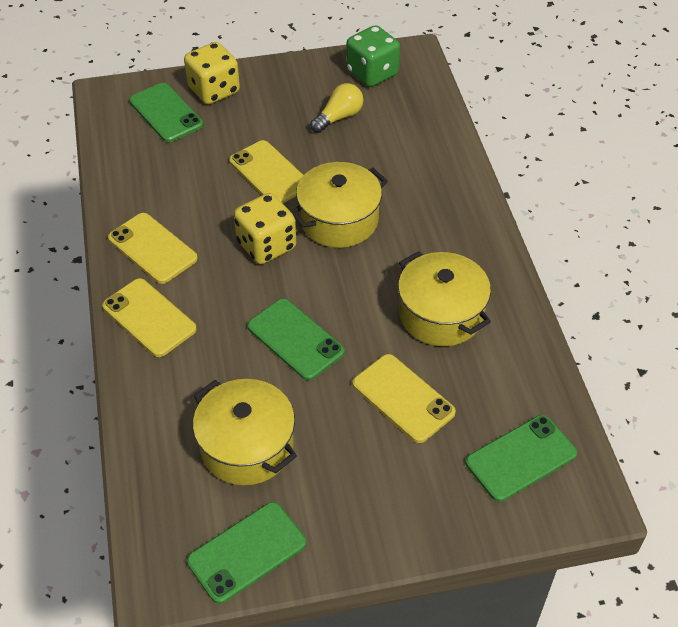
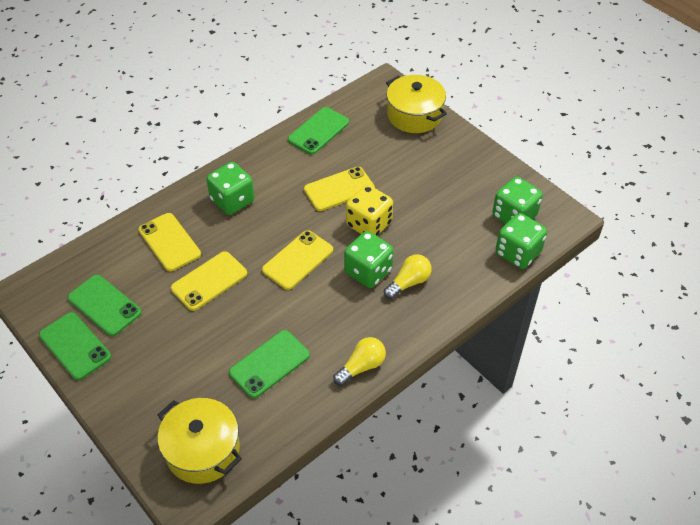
green dice: 1 -> 4
yellow dice: 2 -> 1
yellow light bulb: 1 -> 2
yellow pot: 3 -> 2

